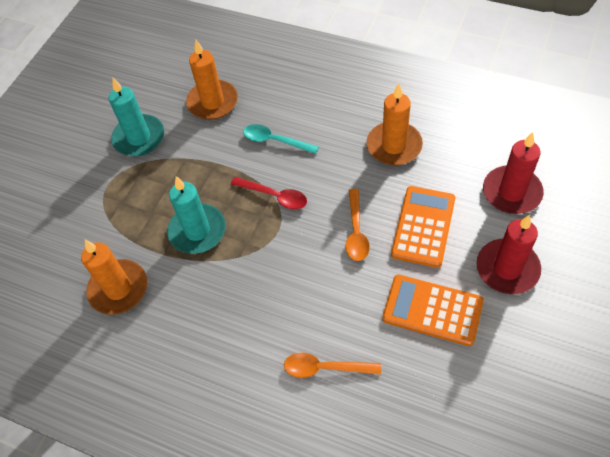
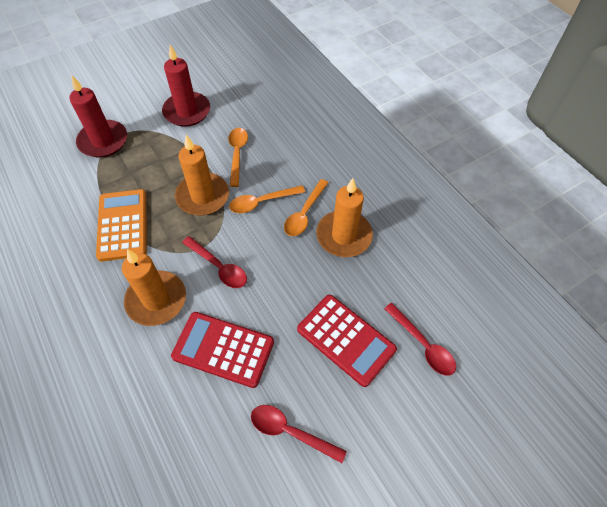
orange calculator: 2 -> 1
orange spoon: 2 -> 3
red calculator: 0 -> 2
red spoon: 1 -> 3
turquoise candle: 2 -> 0
turquoise spoon: 1 -> 0

